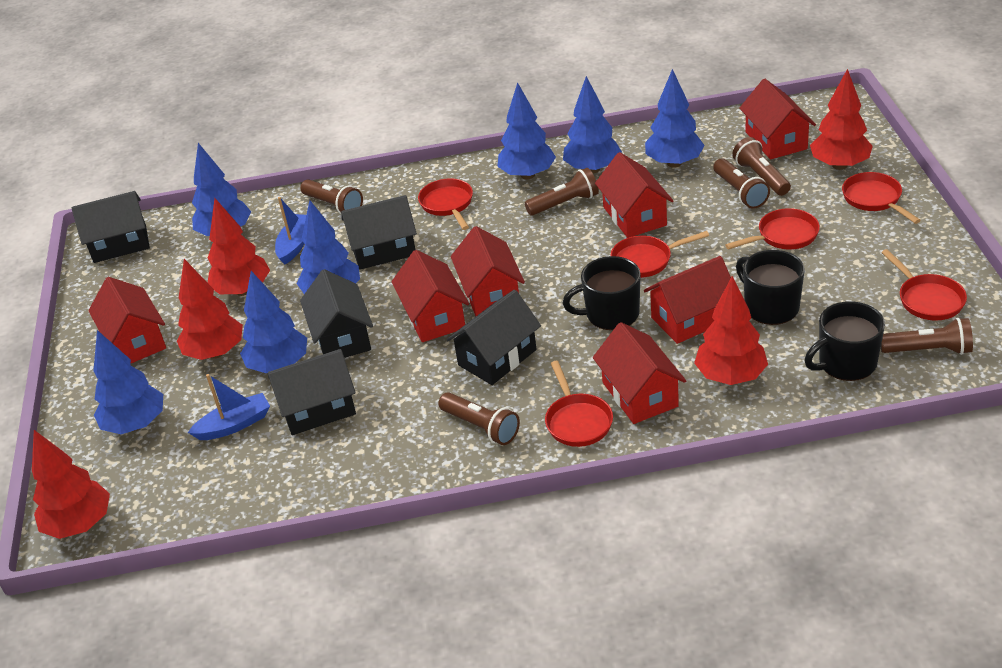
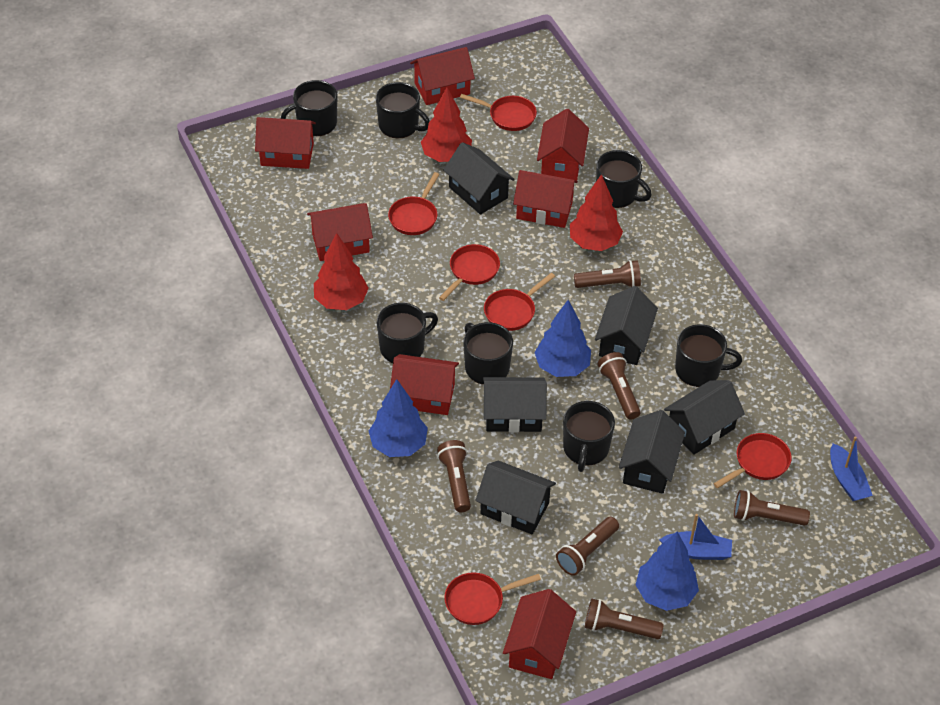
black house: 5 -> 6
black mug: 3 -> 7
blue tree: 7 -> 3
red tree: 5 -> 3

